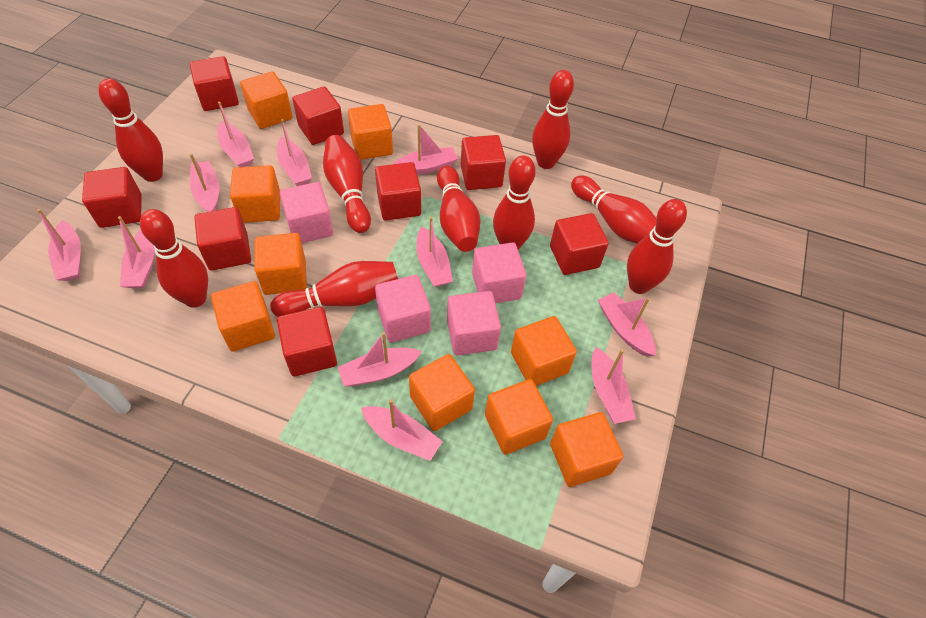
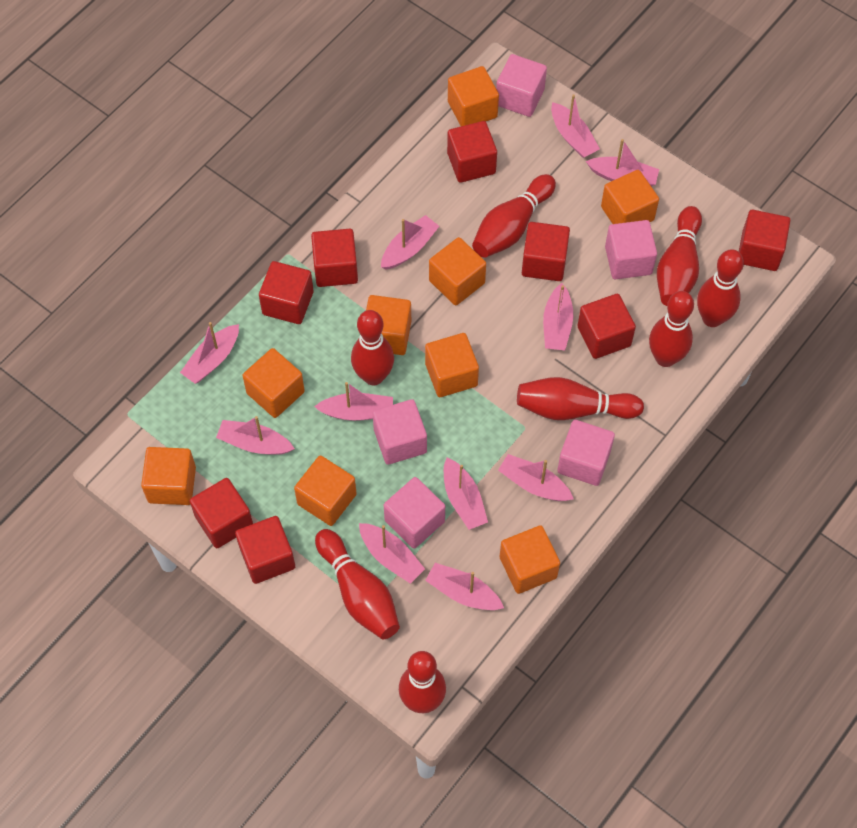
pink cube: 4 -> 5
red bowling pin: 9 -> 8

